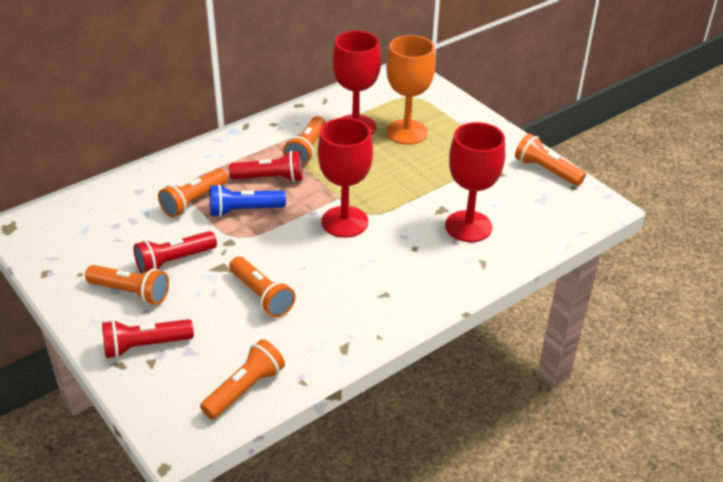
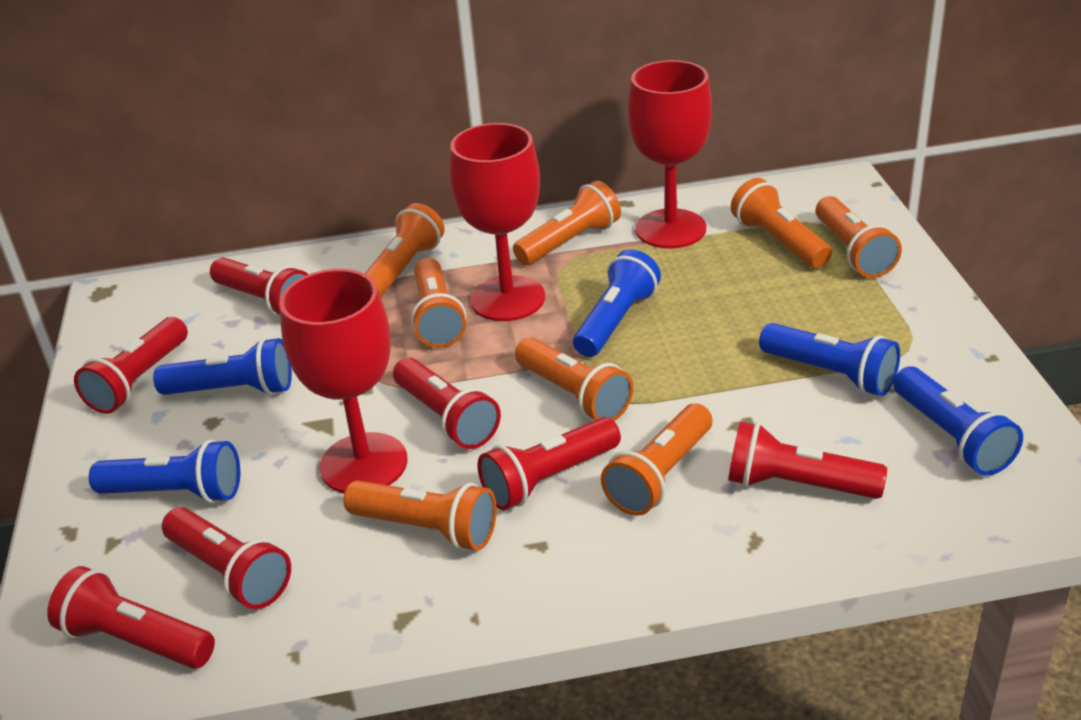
blue flashlight: 1 -> 5
orange flashlight: 6 -> 8
orange goblet: 1 -> 0
red flashlight: 3 -> 7

